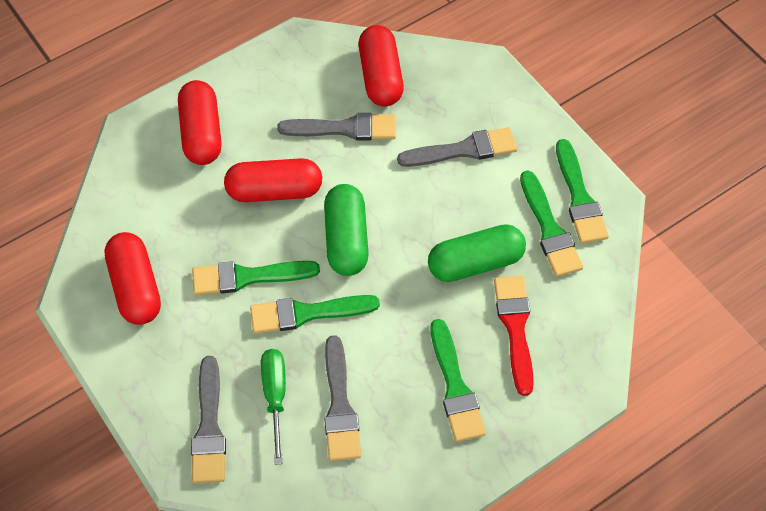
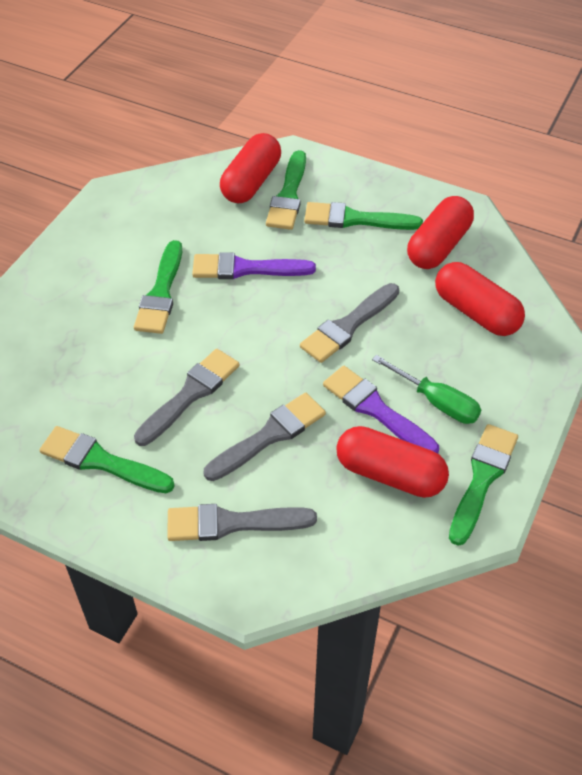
green capsule: 2 -> 0
purple brush: 0 -> 2
red brush: 1 -> 0

